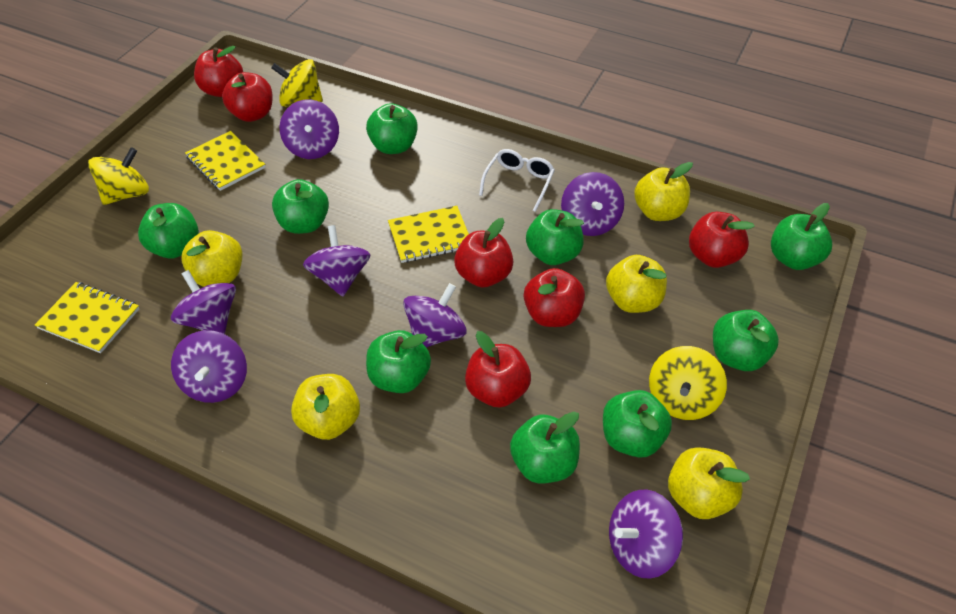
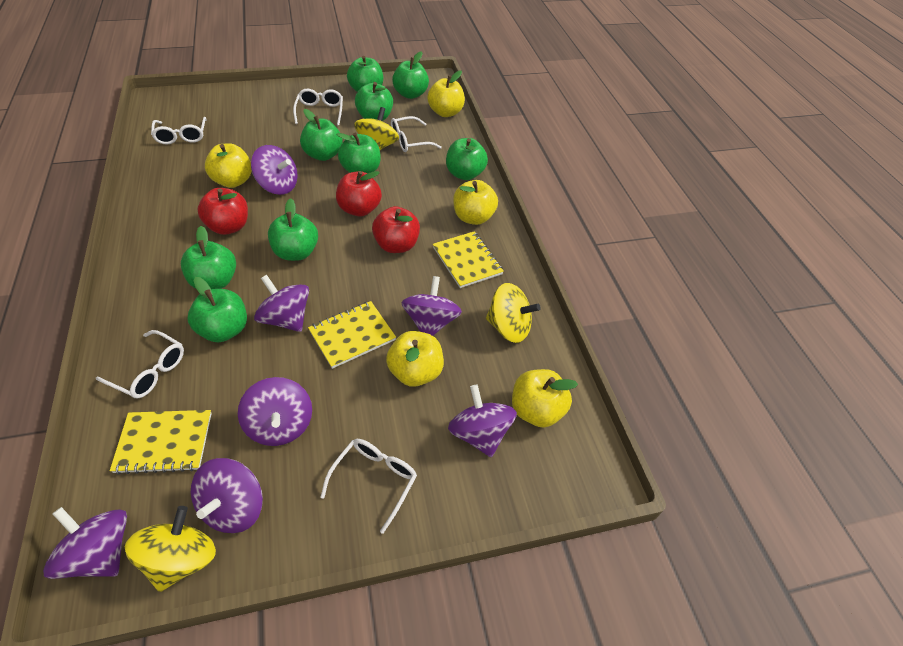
red apple: 6 -> 3
white glasses: 1 -> 5

